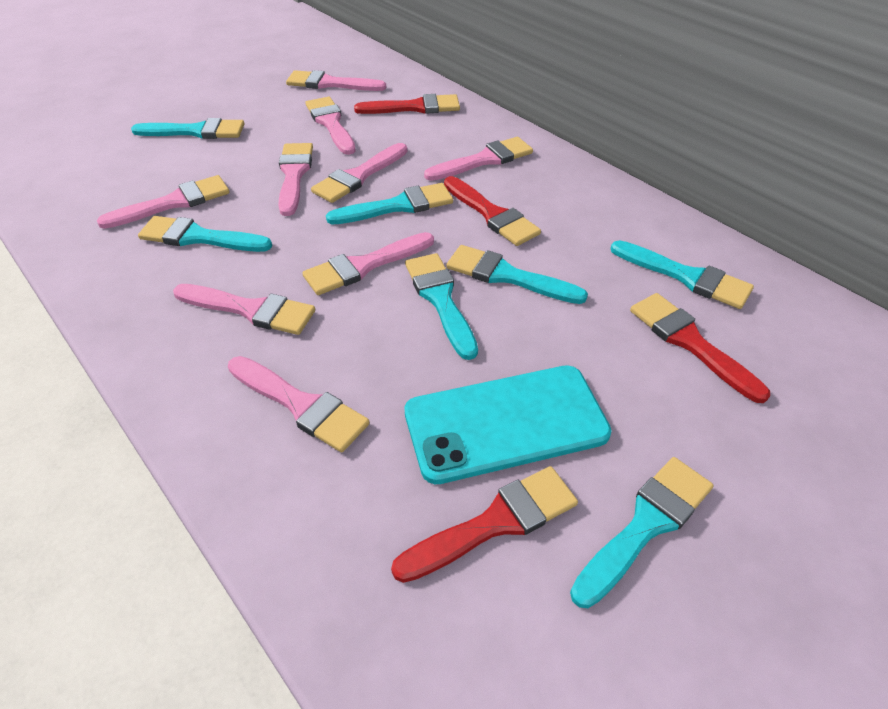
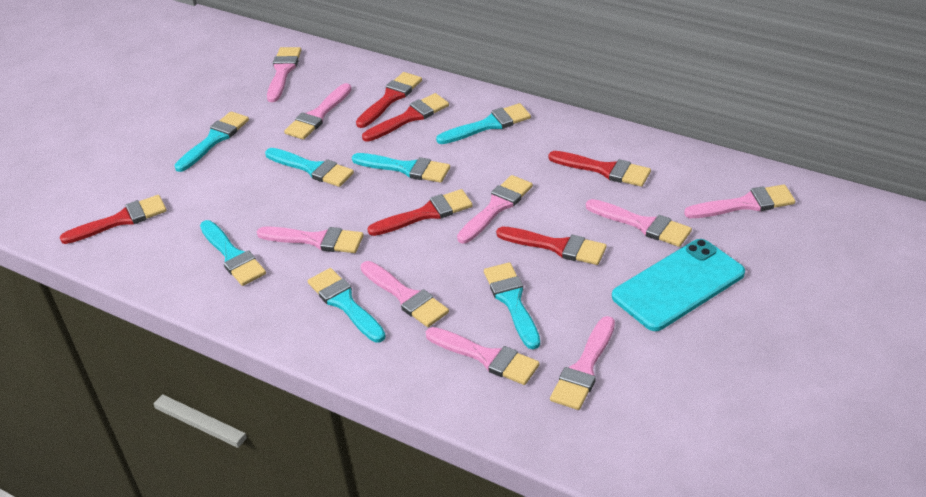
red brush: 4 -> 6

